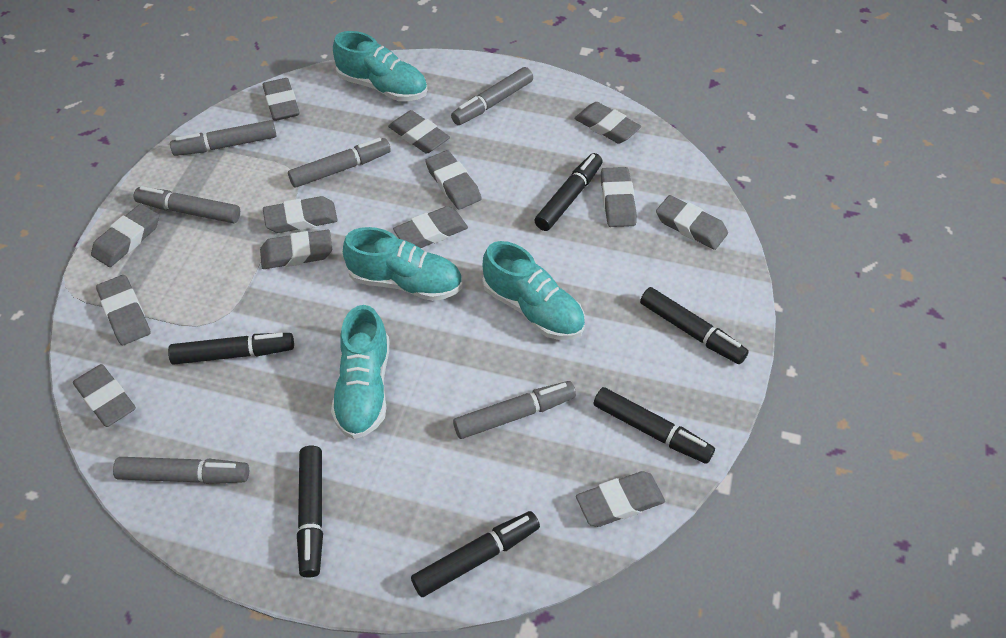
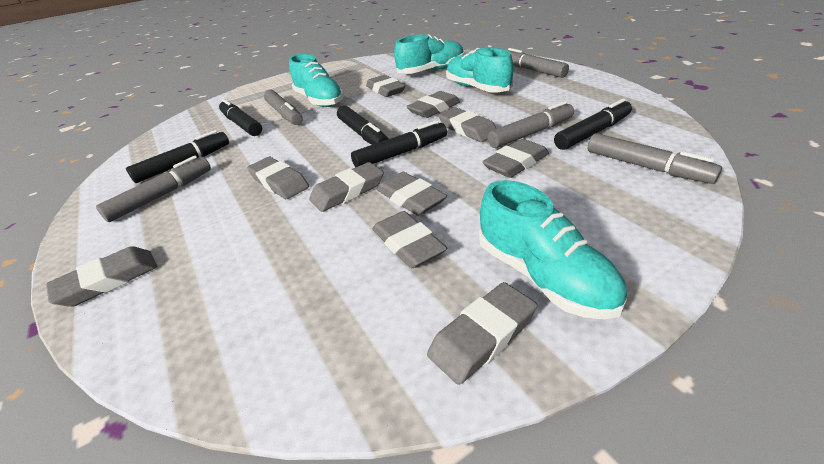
black marker: 6 -> 5
grey eraser: 13 -> 10
grey marker: 6 -> 5

